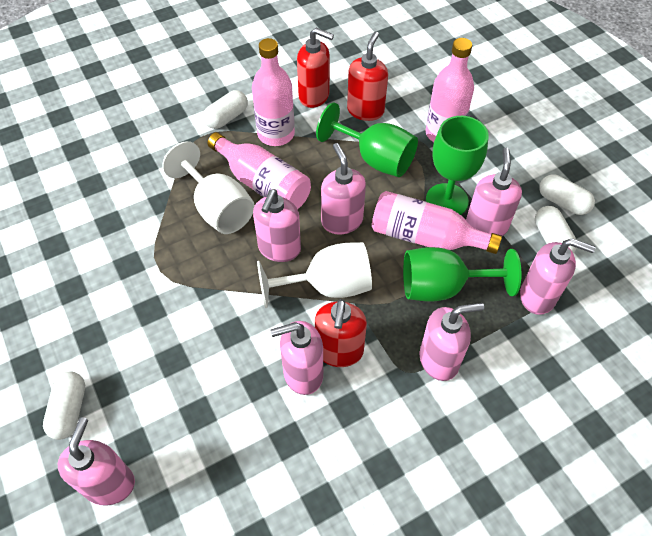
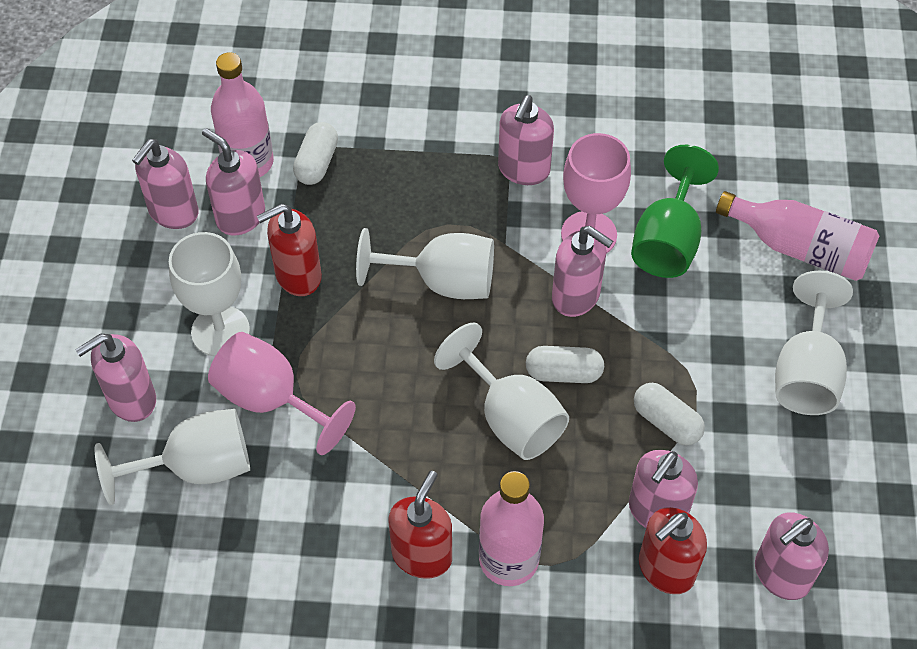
green goblet: 3 -> 1
pink bottle: 4 -> 3
pink goblet: 0 -> 2
white capsule: 4 -> 3
white goblet: 2 -> 5

